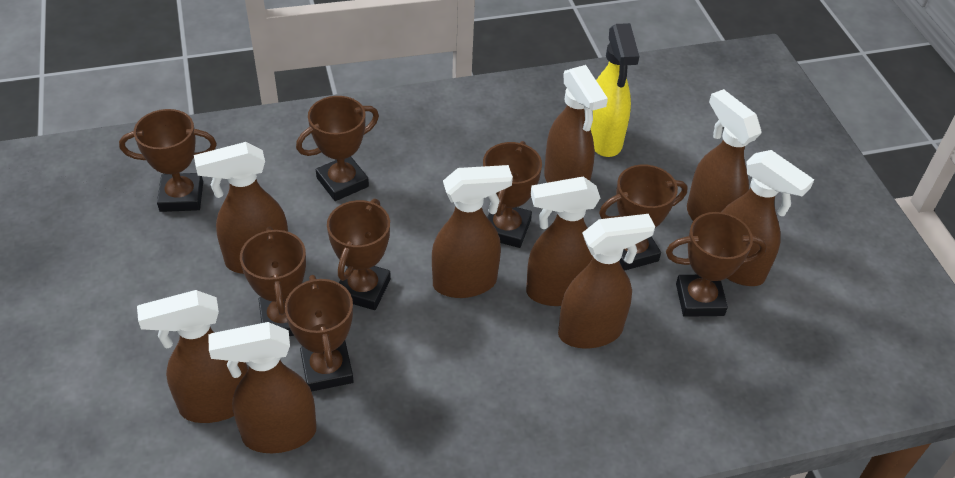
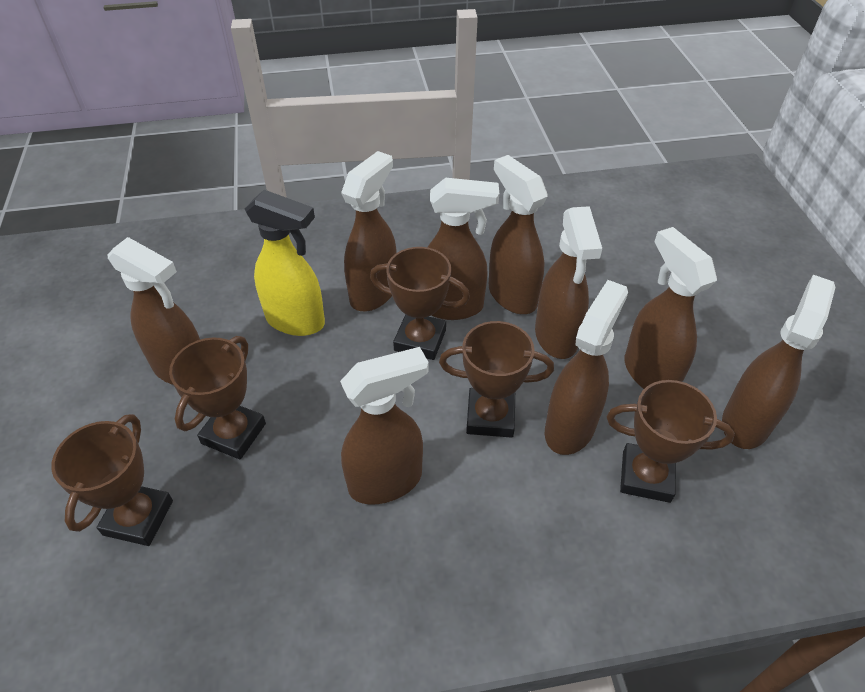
brown trophy: 8 -> 5

